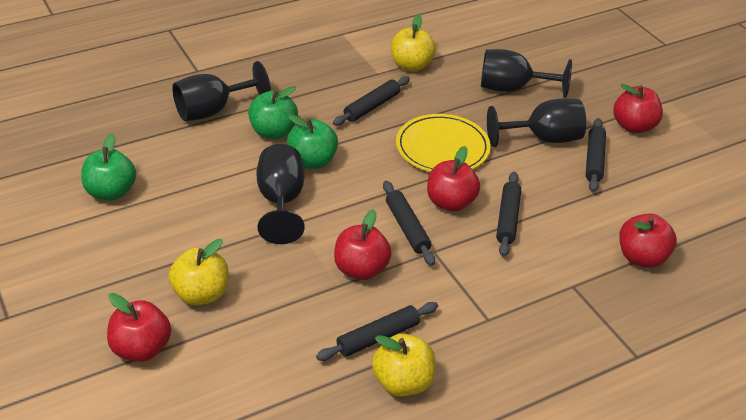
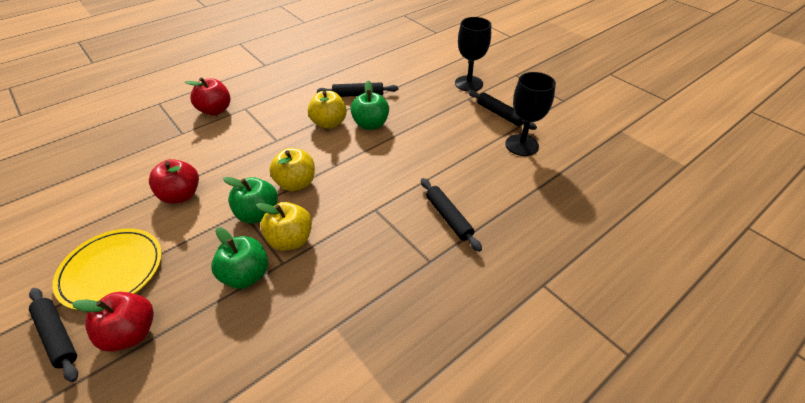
black goblet: 4 -> 2
black rolling pin: 5 -> 4
red apple: 5 -> 3

